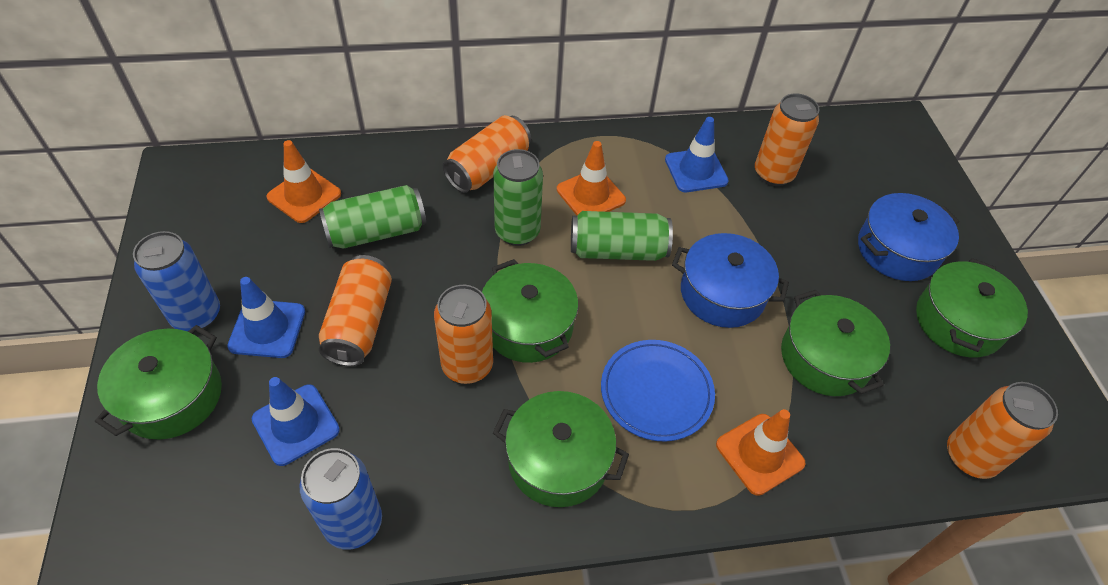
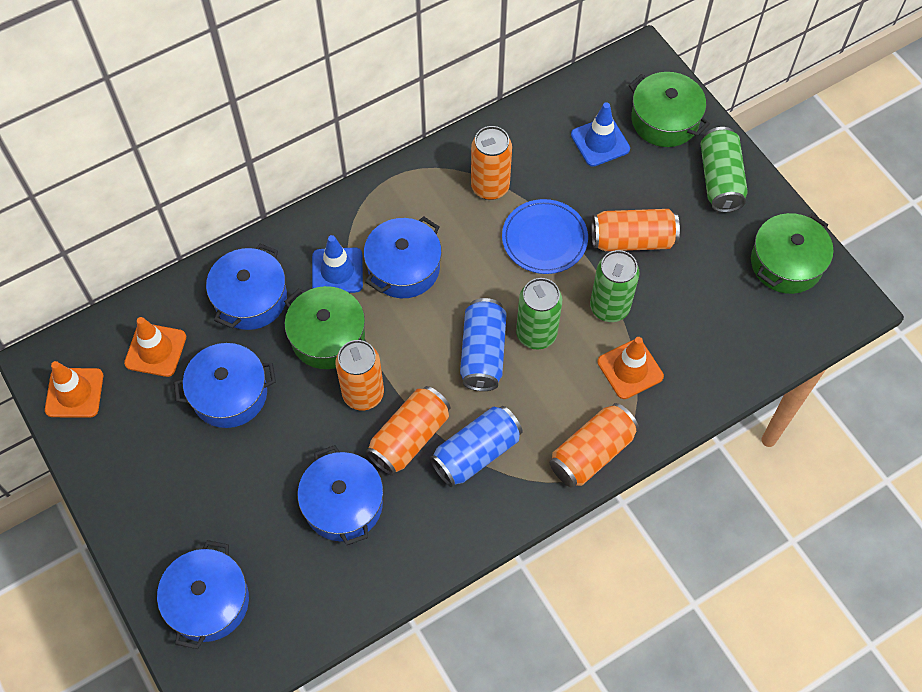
blue pot: 2 -> 5
blue traffic cone: 3 -> 2
green pot: 5 -> 3

